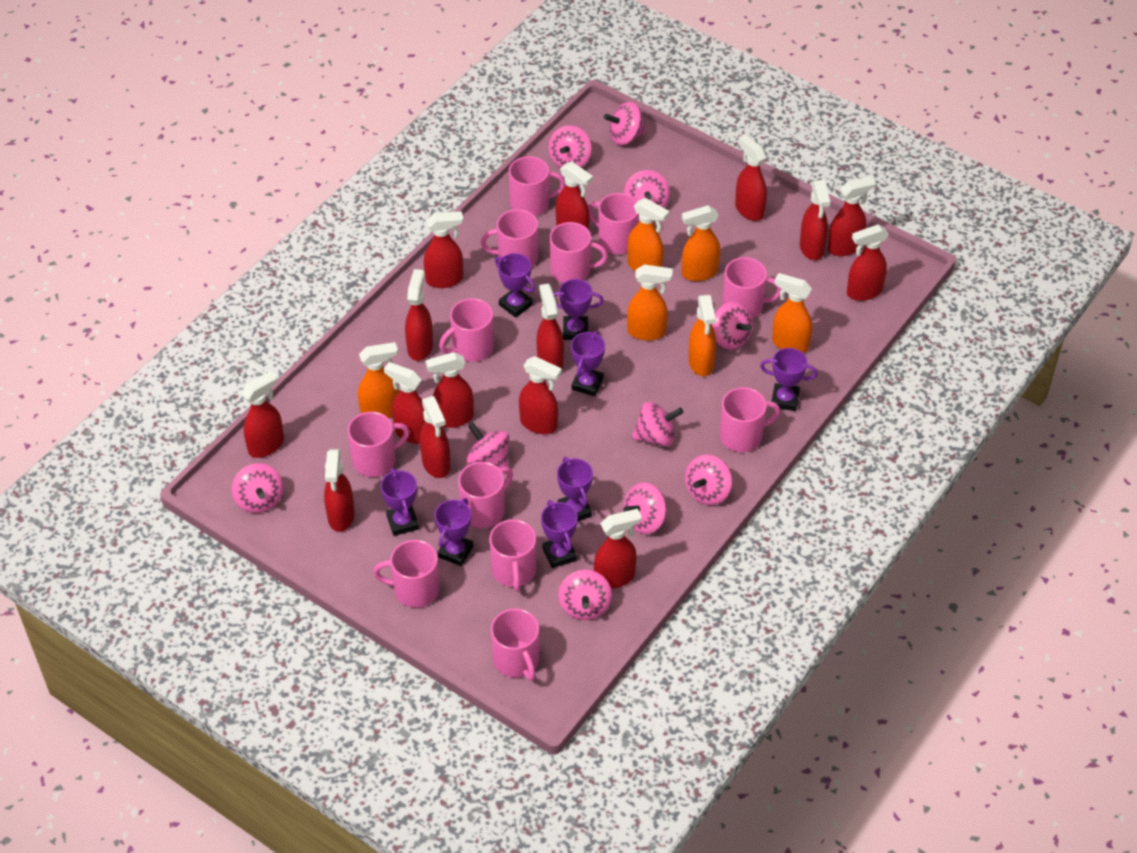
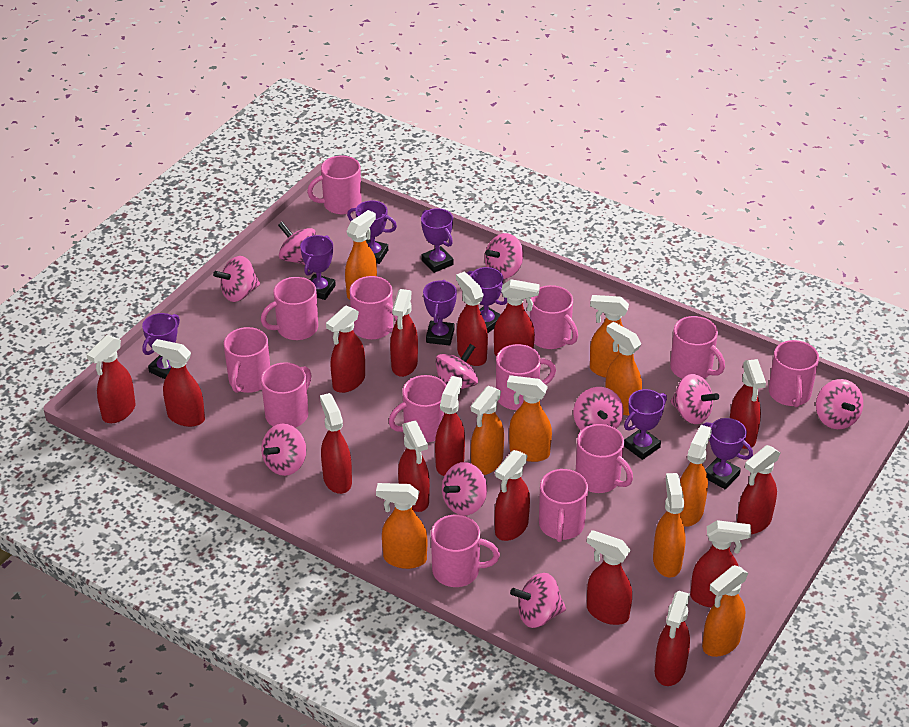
orange spray bottle: 6 -> 9
pink mug: 12 -> 13

